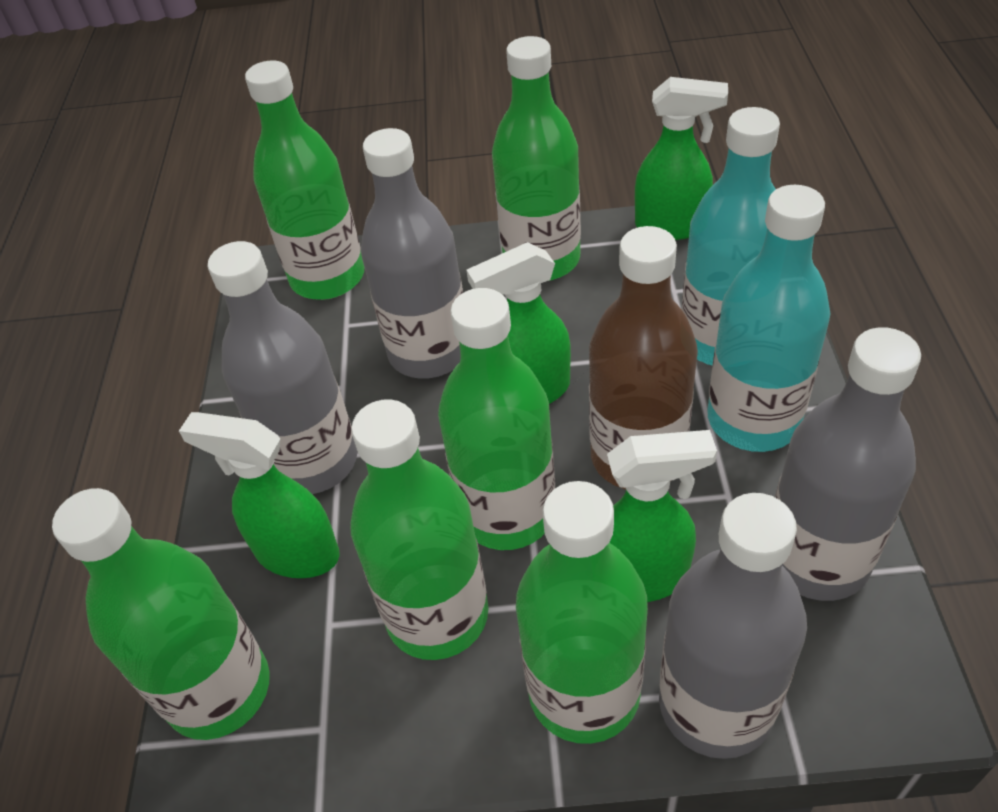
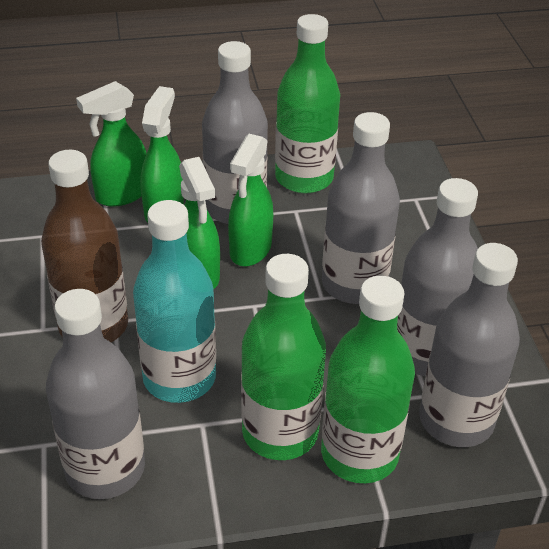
green bottle: 6 -> 3
grey bottle: 4 -> 5
turquoise bottle: 2 -> 1

